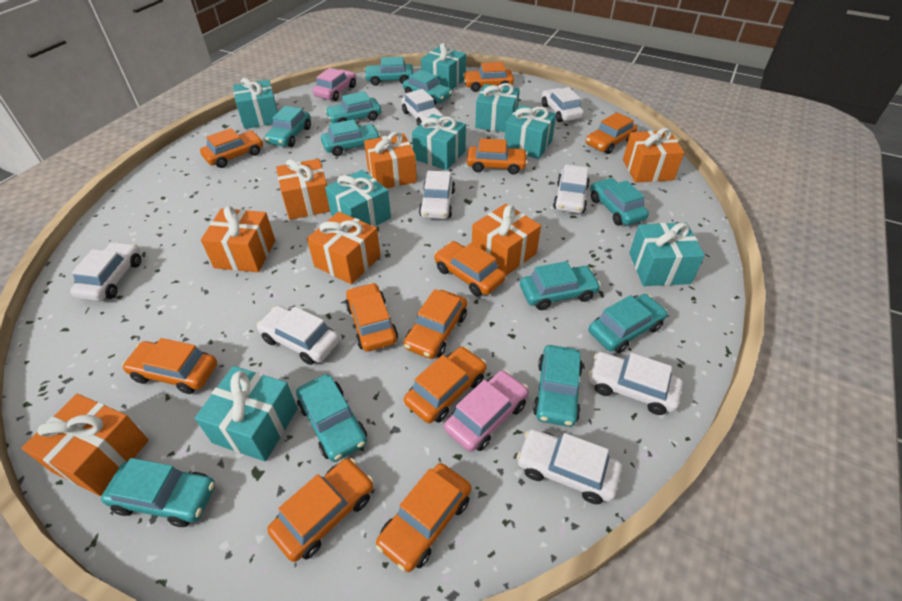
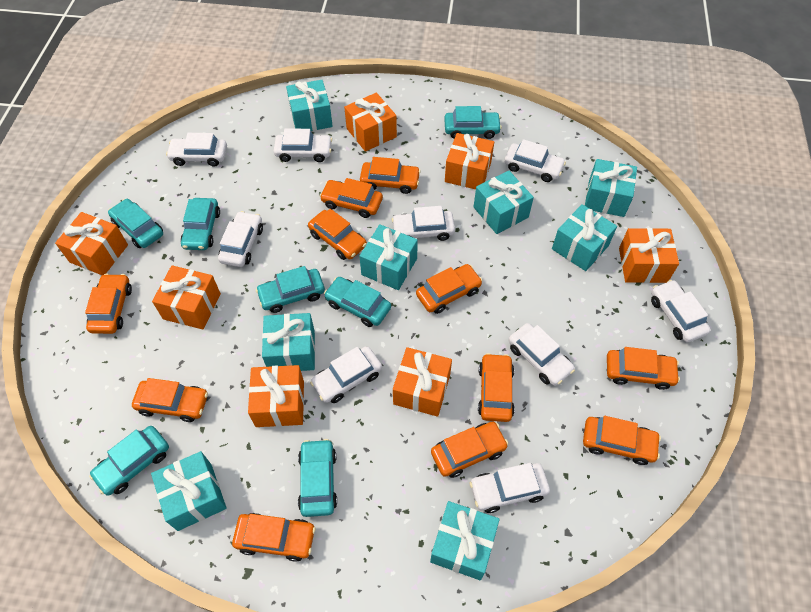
pink car: 2 -> 0
turquoise car: 11 -> 7
white car: 8 -> 9

